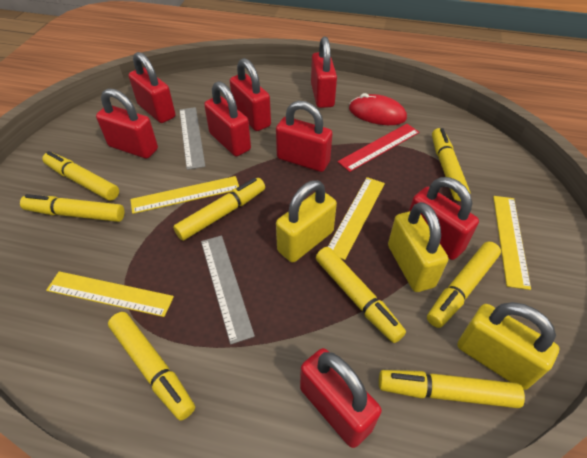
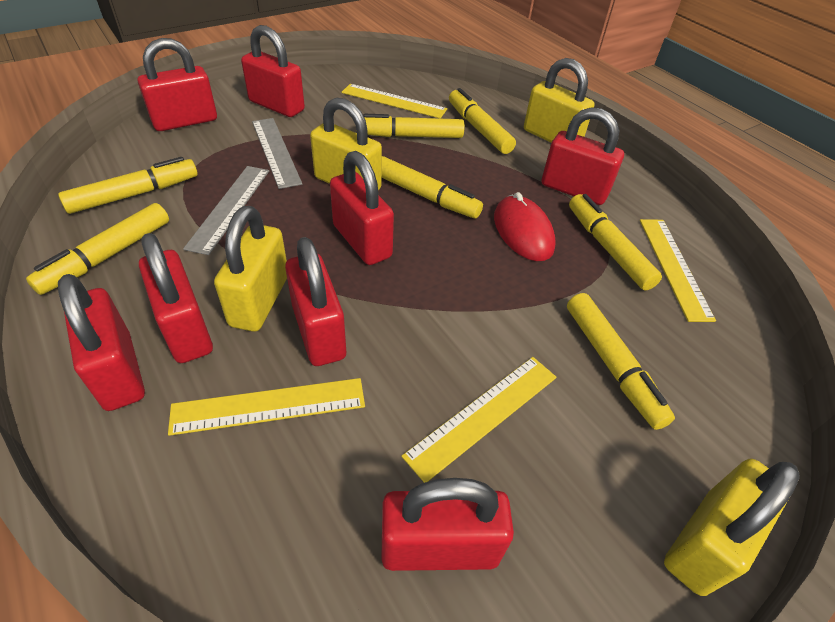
red ruler: 1 -> 0
yellow marker: 8 -> 7
yellow padlock: 3 -> 4

